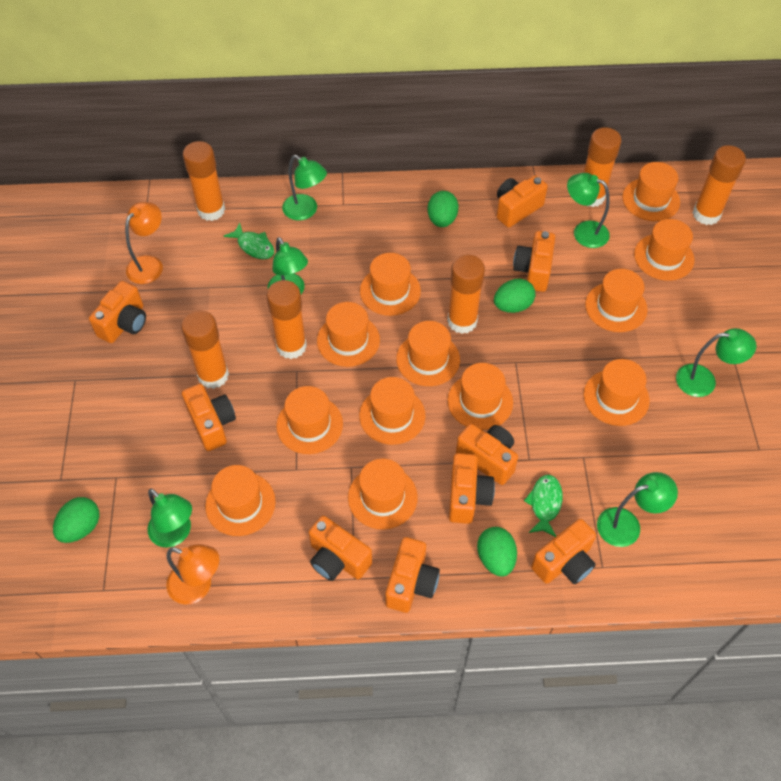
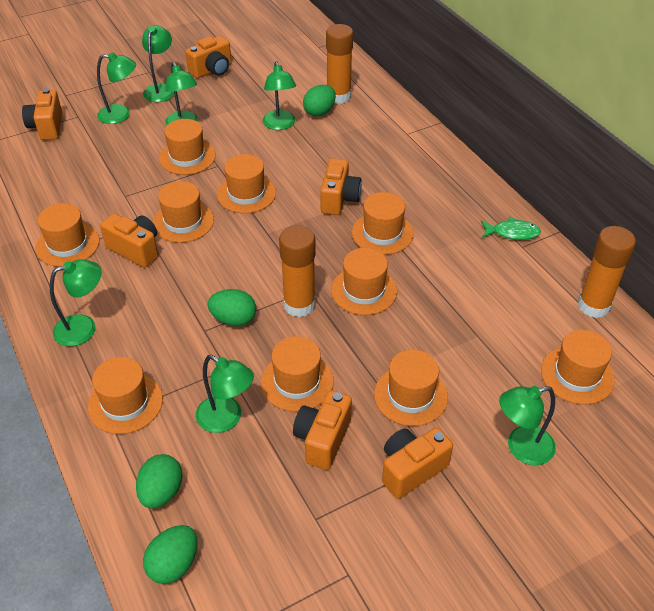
green fish: 2 -> 1
green lamp: 6 -> 7
orange camera: 9 -> 6
orange glue stick: 6 -> 3
orange hat: 12 -> 10
orange lamp: 2 -> 0

